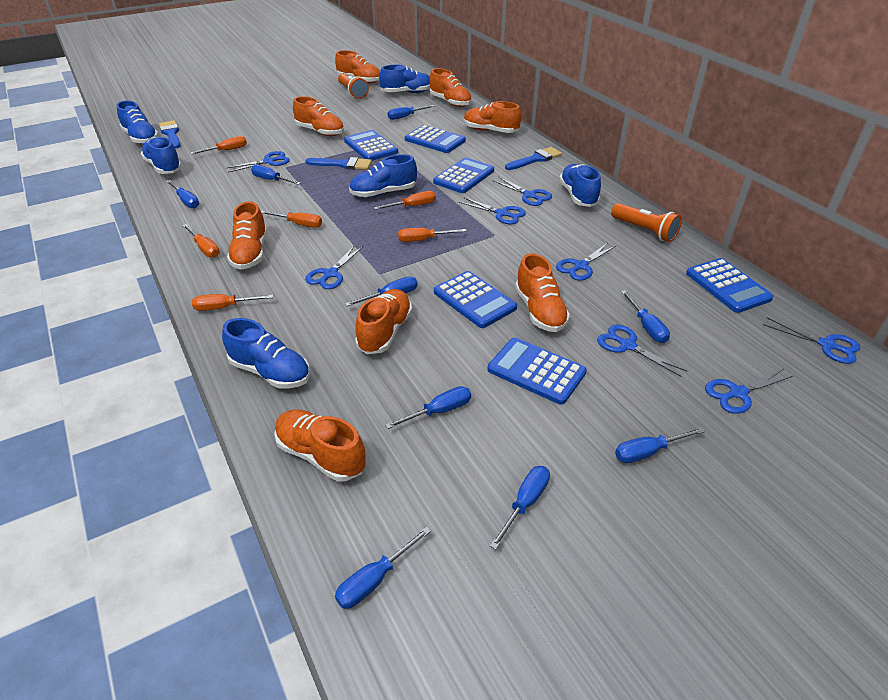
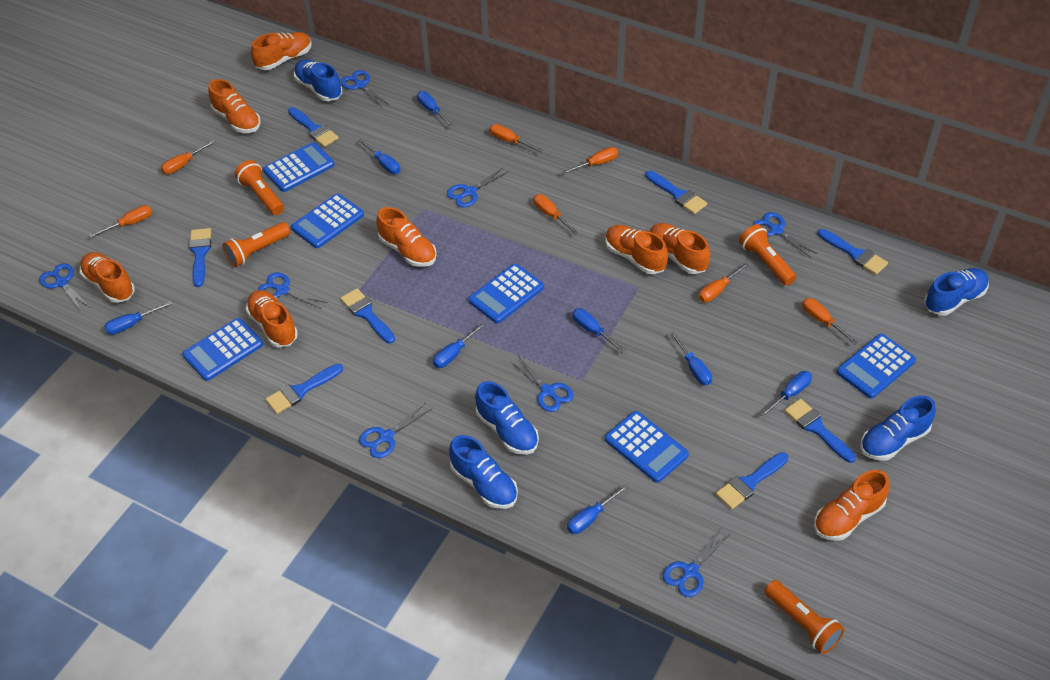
blue brush: 3 -> 8
blue screwdriver: 9 -> 8
blue shoe: 6 -> 5
orange flashlight: 2 -> 4
orange screwdriver: 6 -> 7

